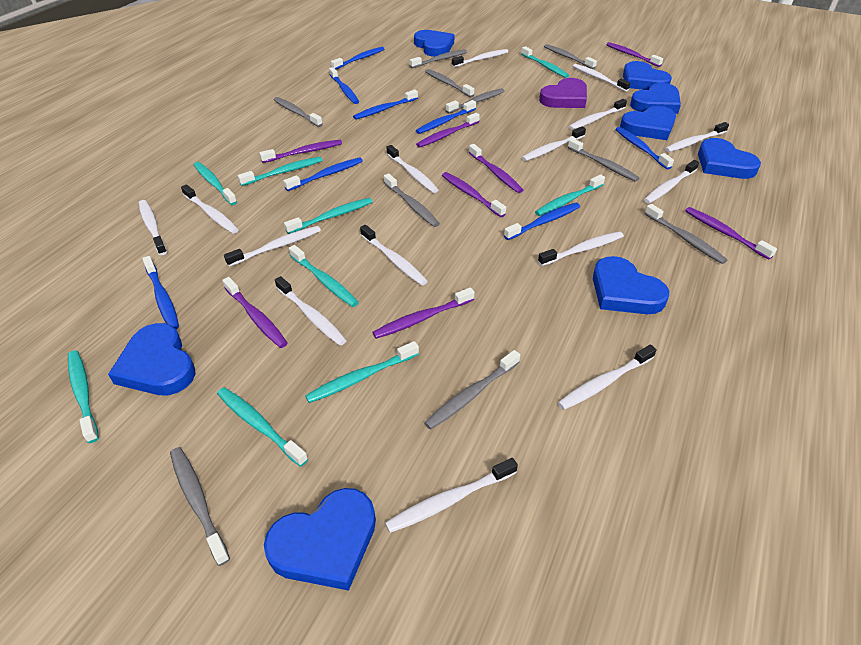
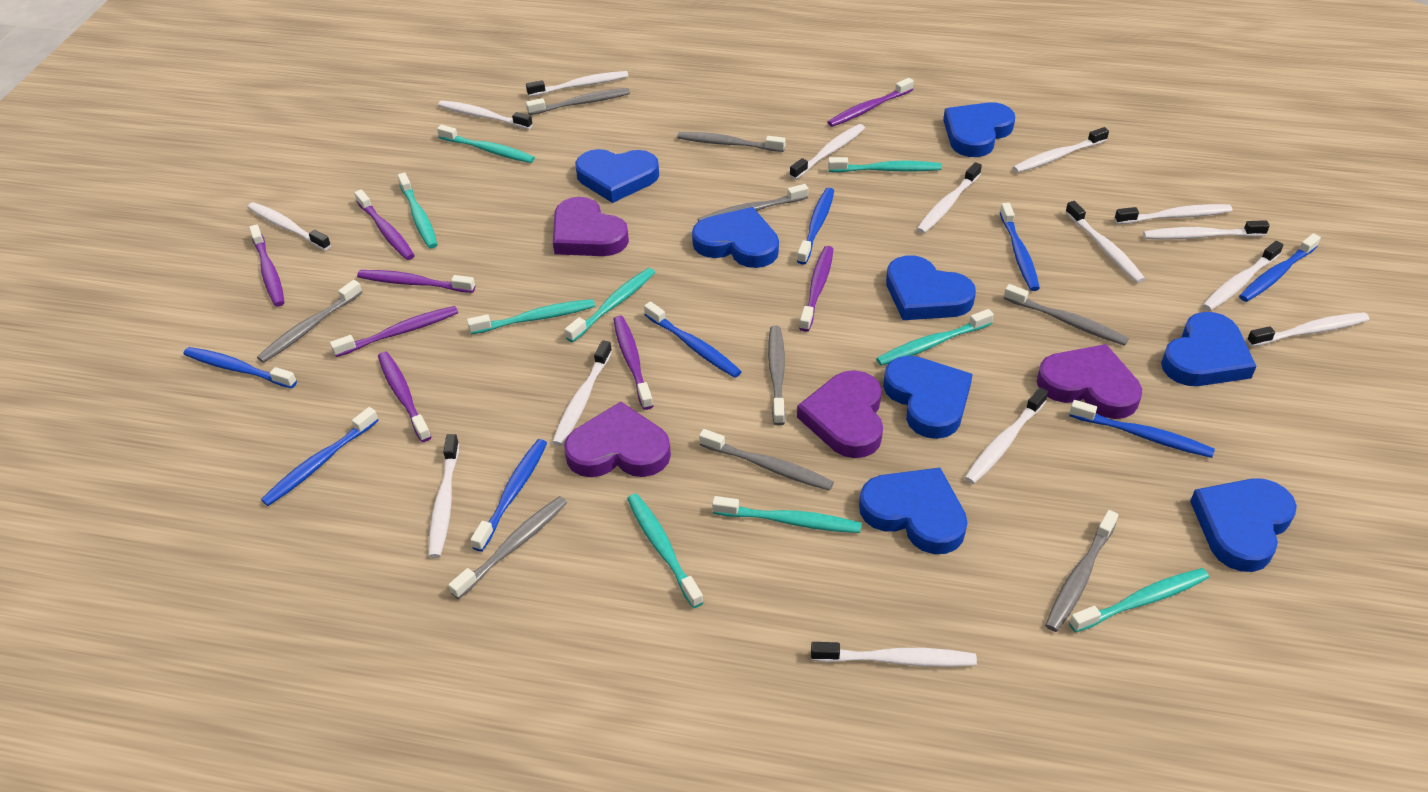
grey toothbrush: 10 -> 9
purple heart: 1 -> 4

